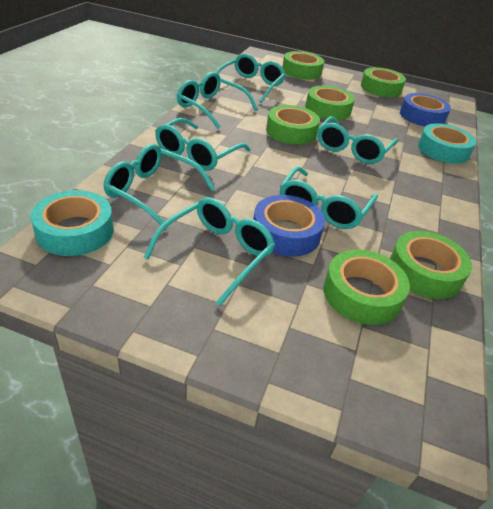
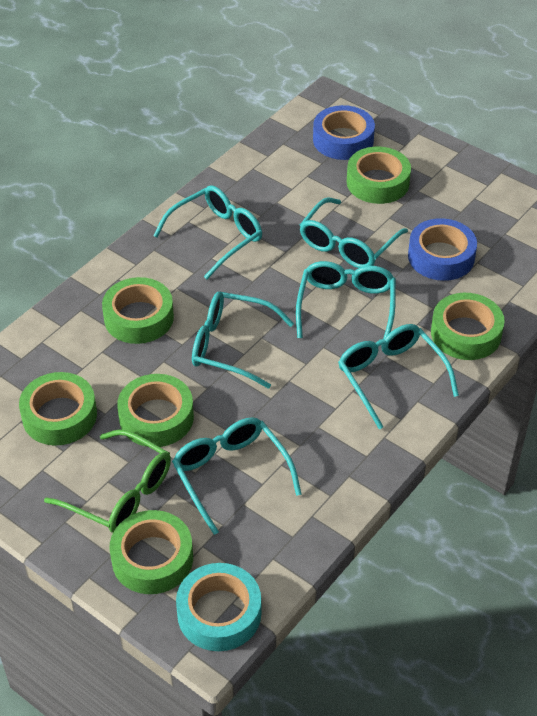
green glasses: 0 -> 1
turquoise glasses: 7 -> 6
turquoise tape: 2 -> 1

